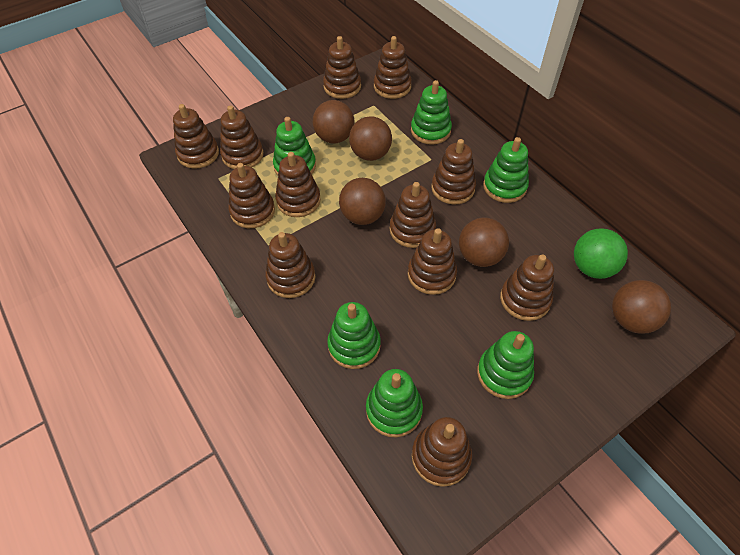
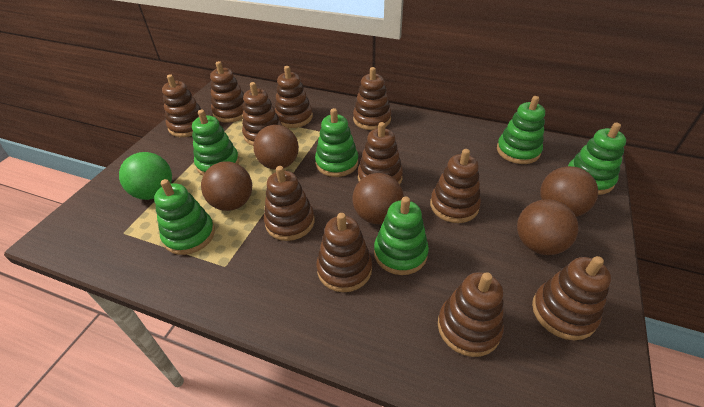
brown stacking toy: 12 -> 11

